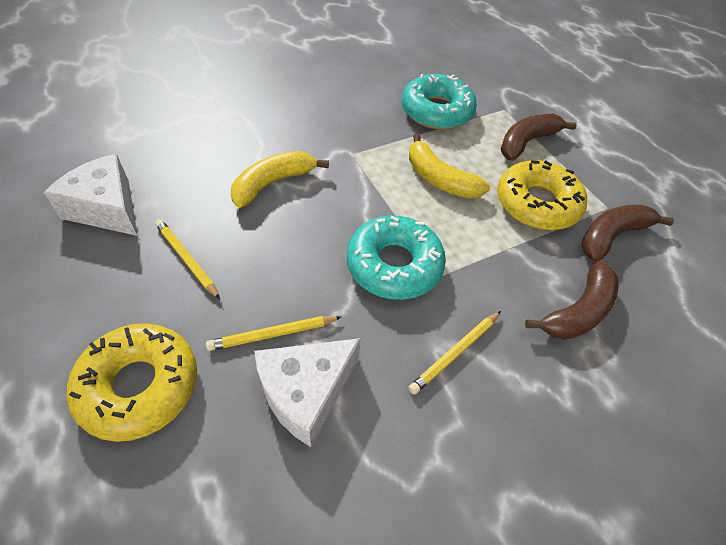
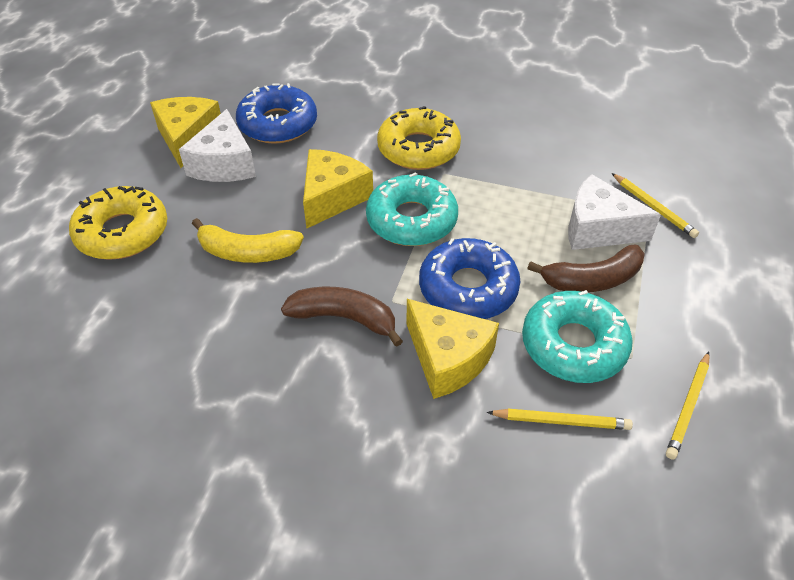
blue donut: 0 -> 2
brown banana: 3 -> 2
yellow banana: 2 -> 1
yellow cheese: 0 -> 3

